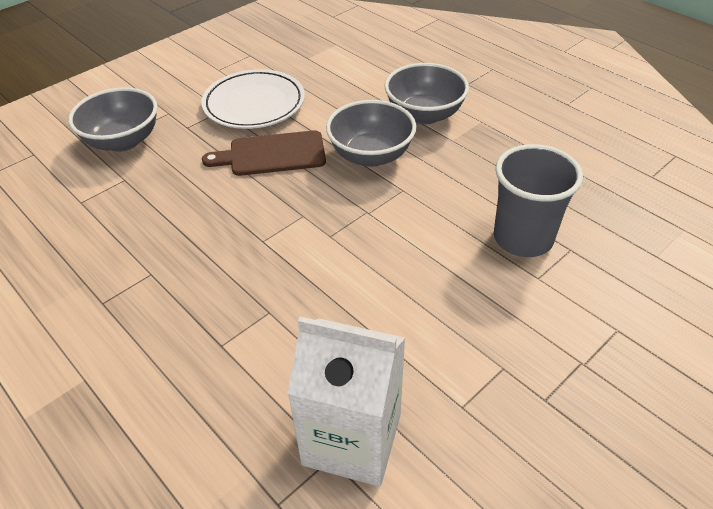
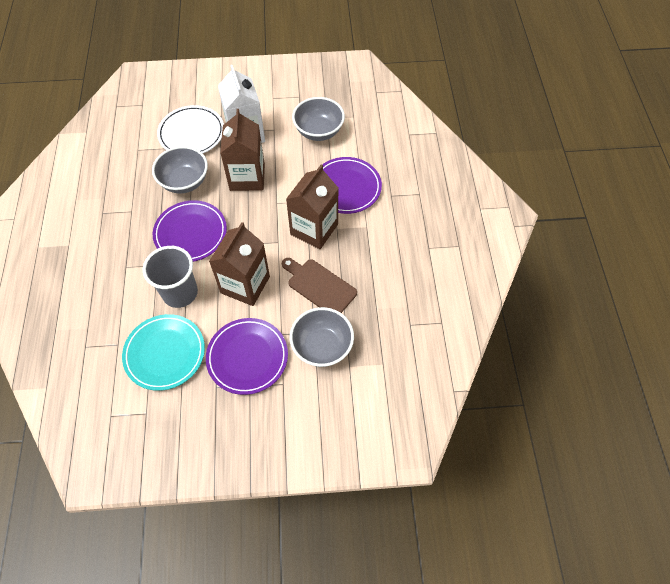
brown carton: 0 -> 3
purple plate: 0 -> 3
turquoise plate: 0 -> 1

